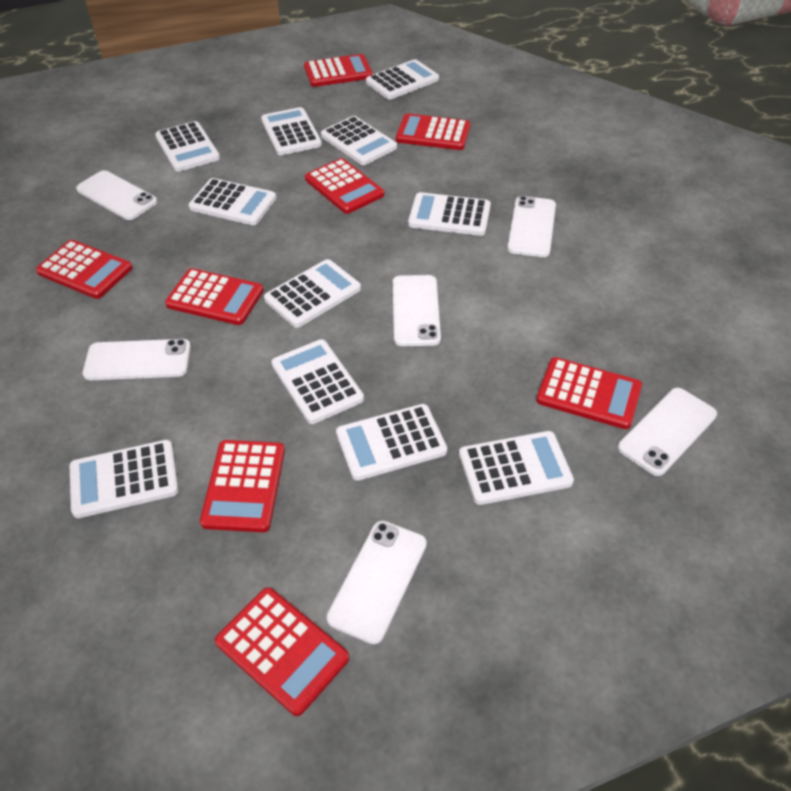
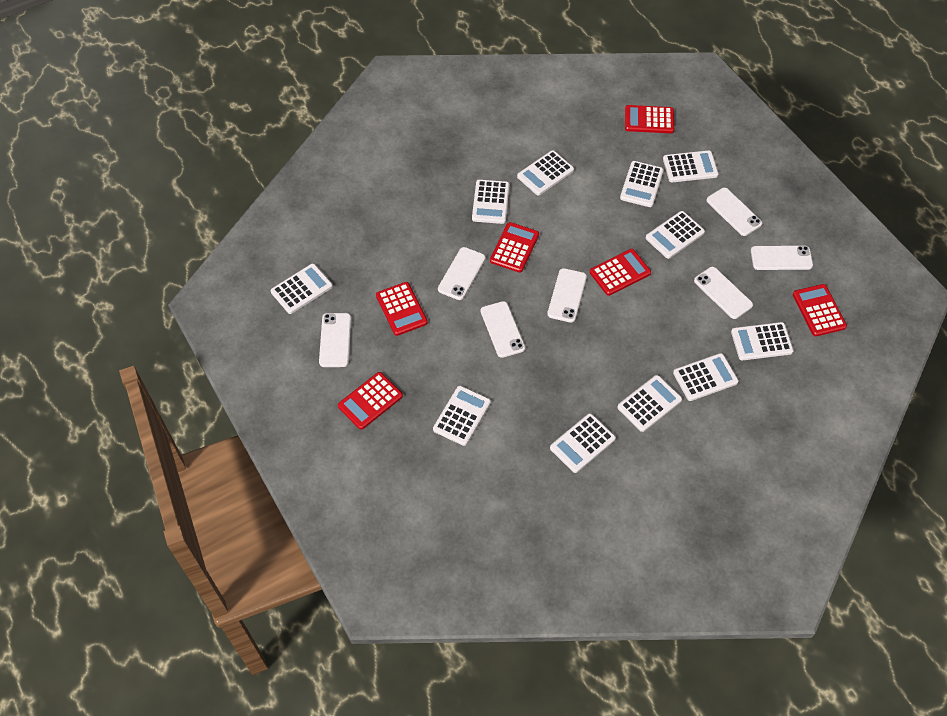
red calculator: 8 -> 6
white phone: 6 -> 7

